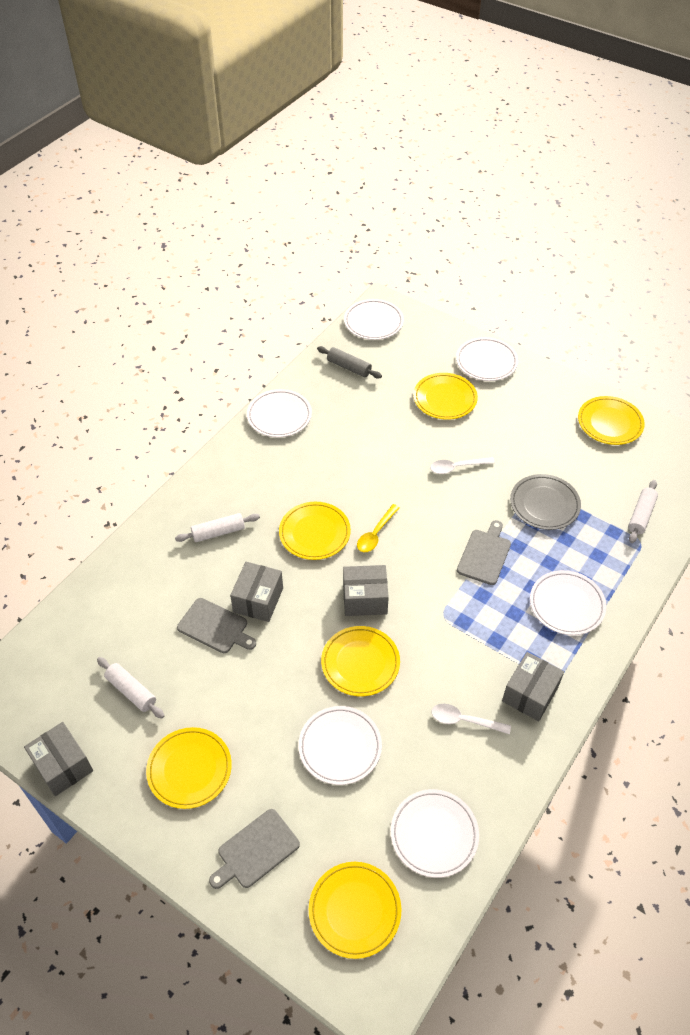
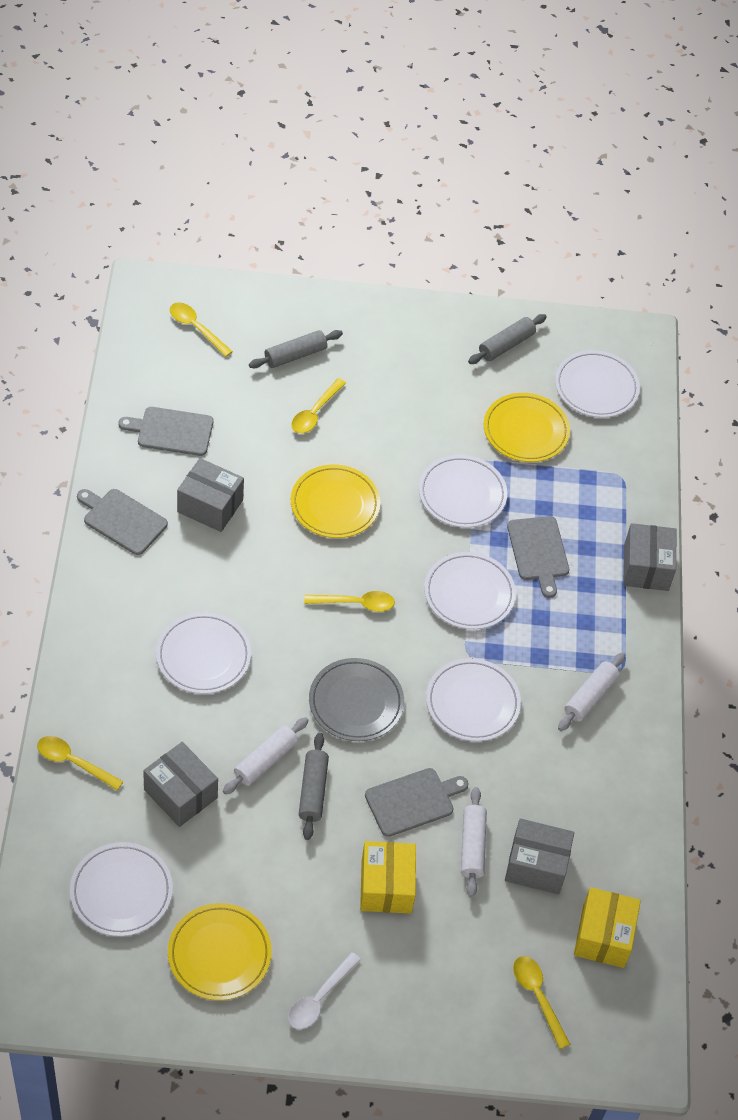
grey cutting board: 3 -> 4
grey rolling pin: 1 -> 3
white spoon: 2 -> 1
yellow box: 0 -> 2
yellow plate: 6 -> 3
yellow spoon: 1 -> 5

